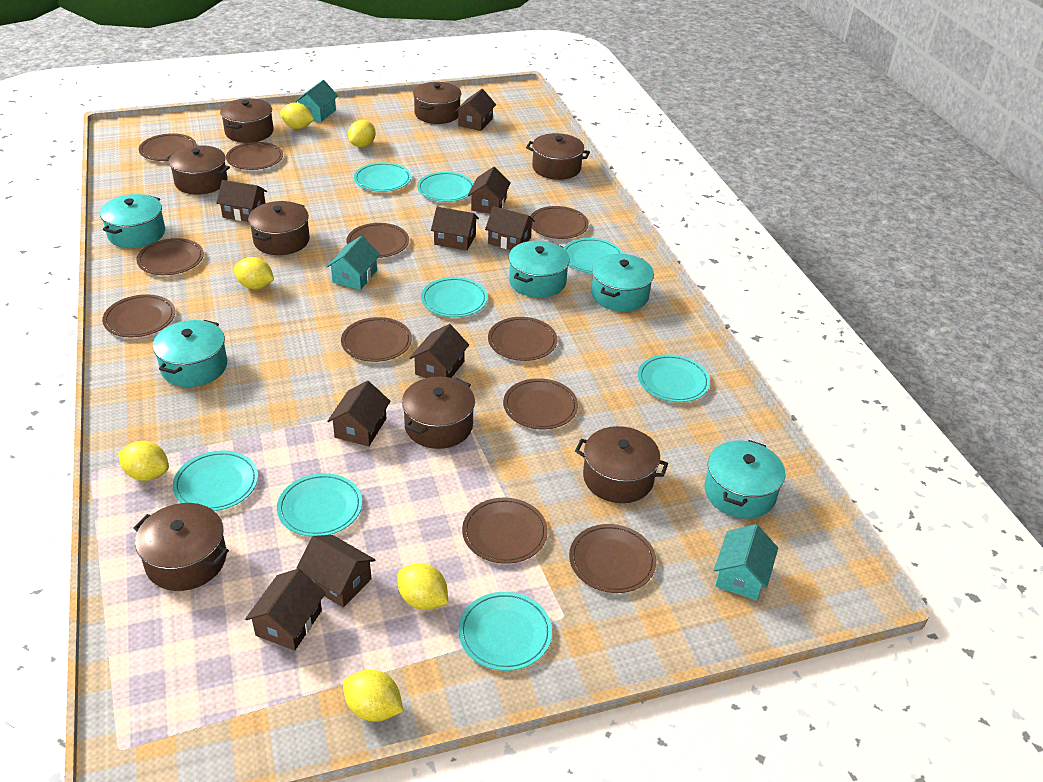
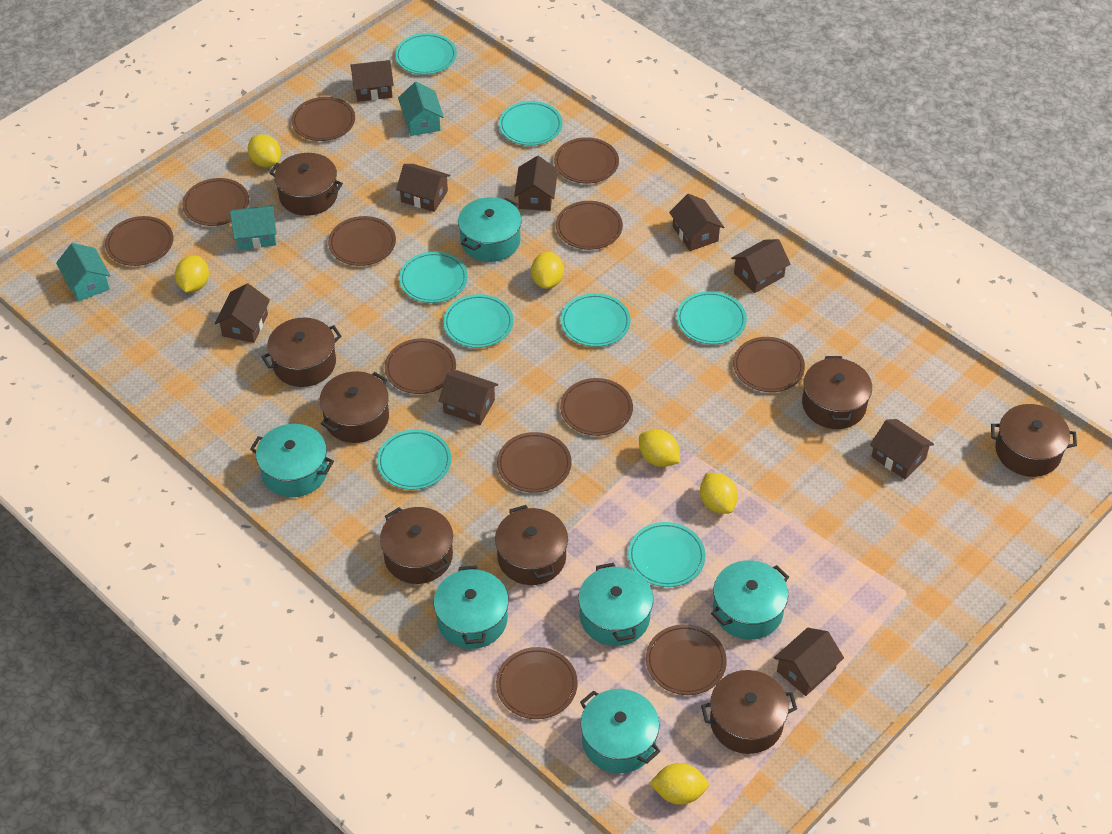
brown plate: 11 -> 12
turquoise pot: 5 -> 6

